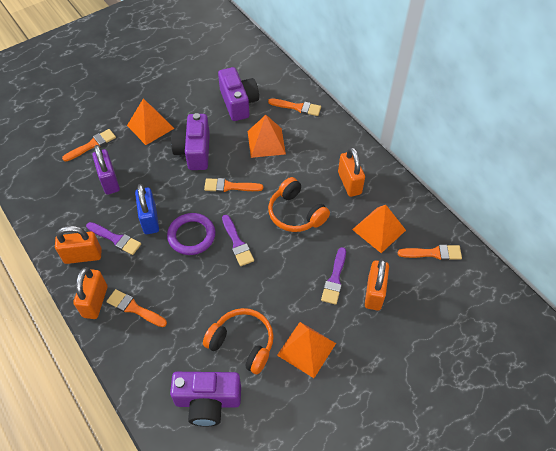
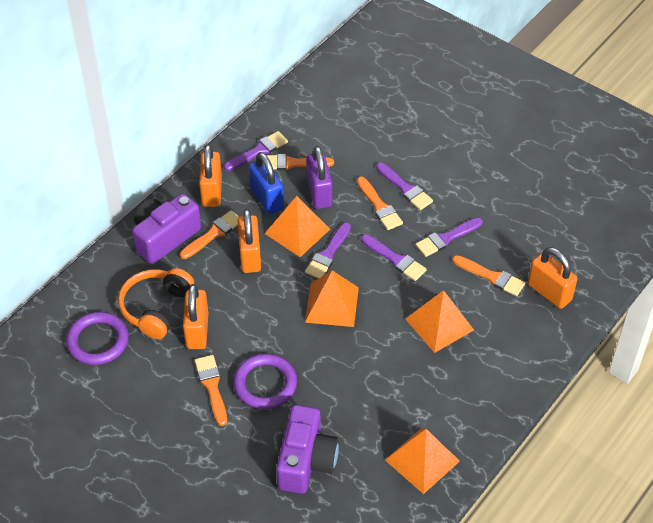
orange headphones: 2 -> 1
purple brush: 3 -> 5
purple camera: 3 -> 2
purple ring: 1 -> 2

